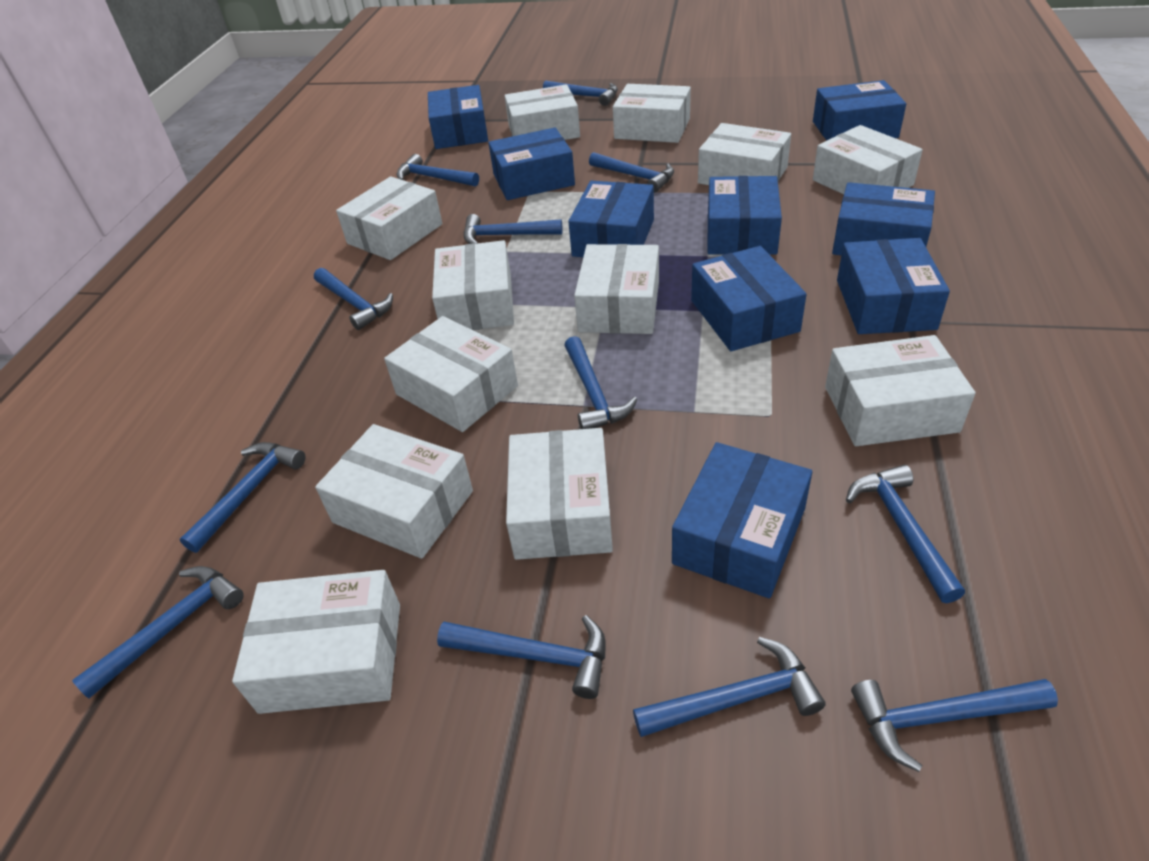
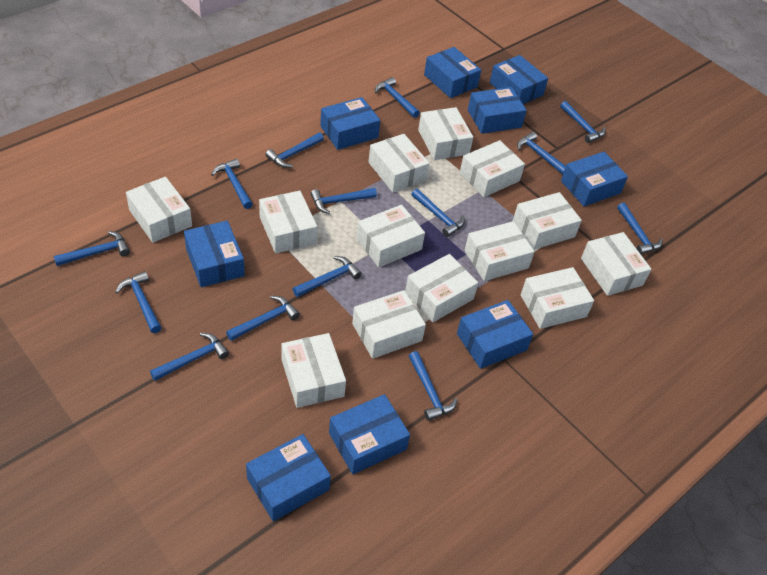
blue hammer: 12 -> 14
white box: 12 -> 13

